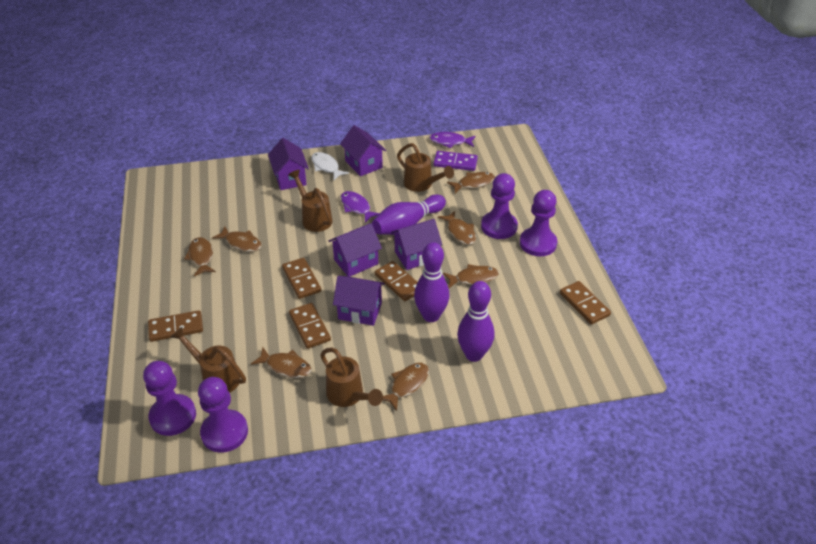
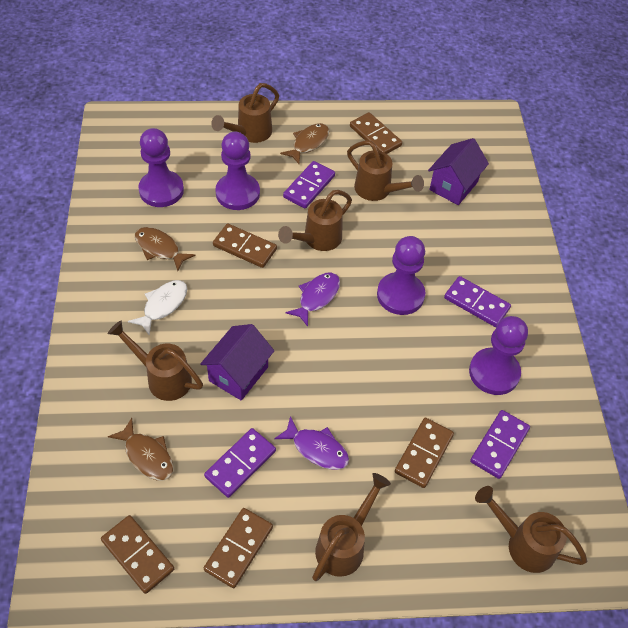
brown fish: 7 -> 3
brown watering can: 4 -> 6
purple bowling pin: 3 -> 0
purple domino: 1 -> 4
purple house: 5 -> 2

